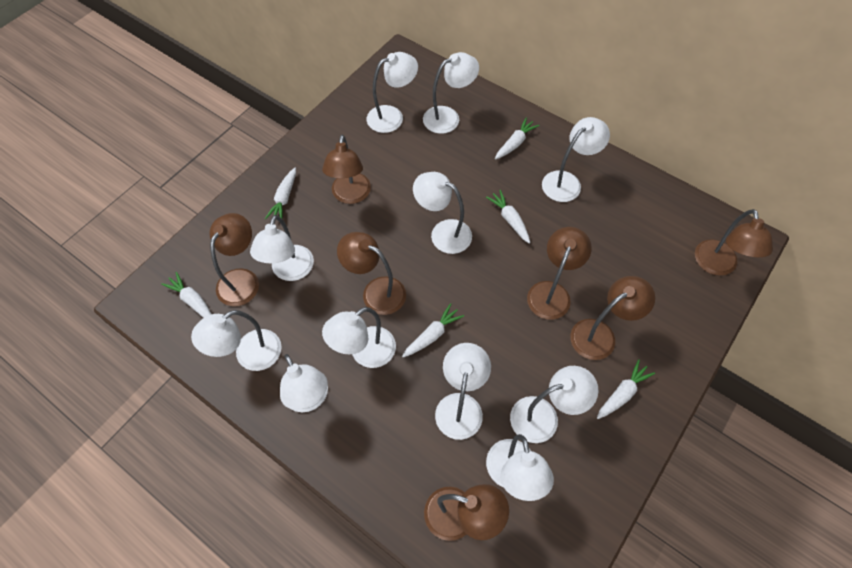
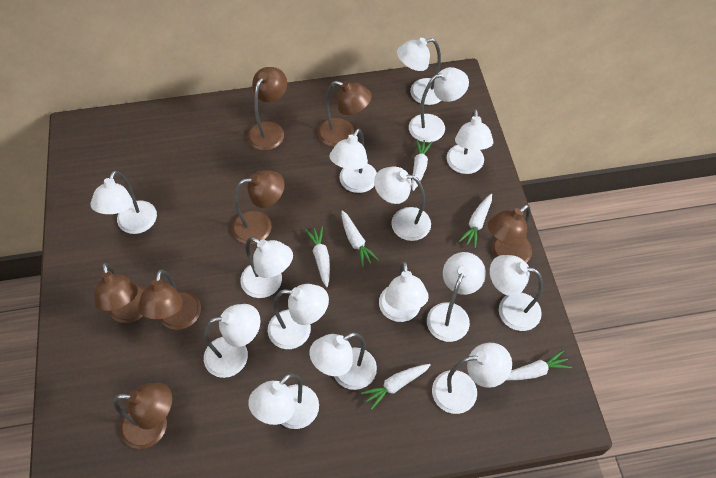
white lamp: 11 -> 15

